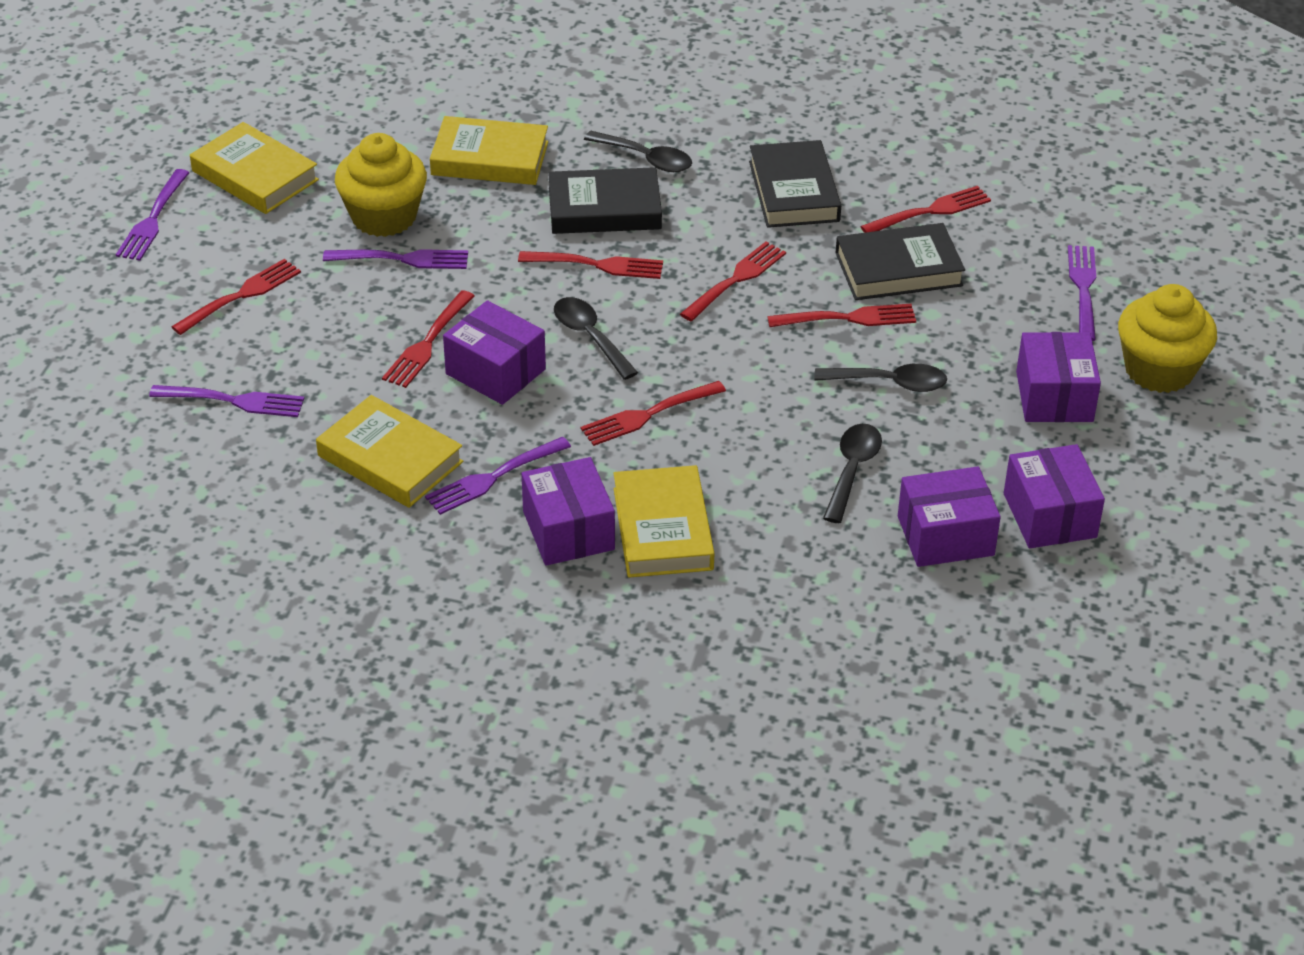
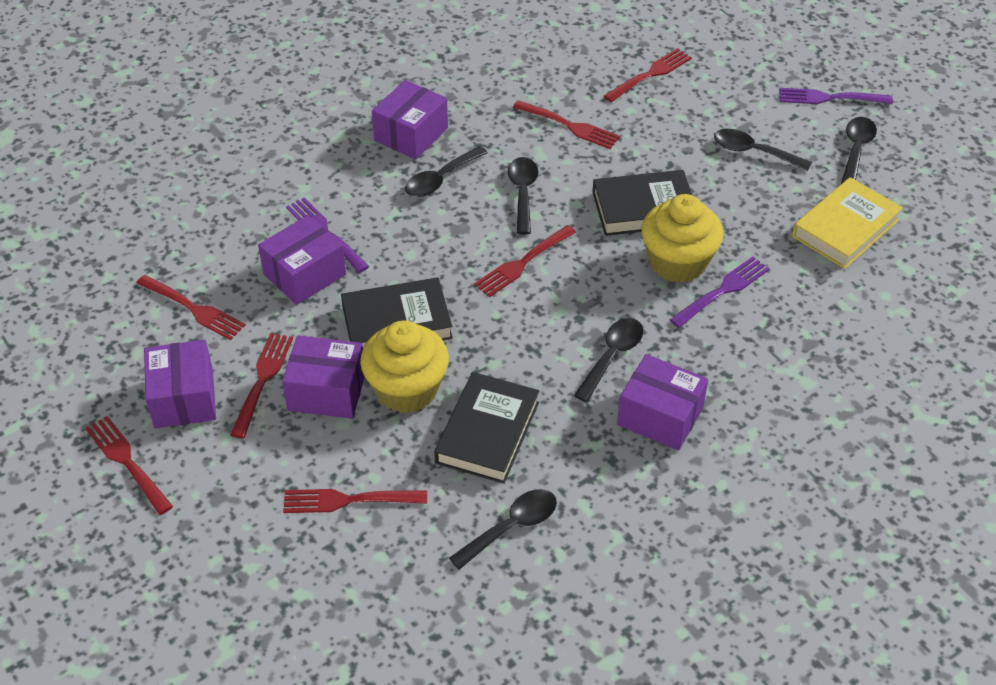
black spoon: 4 -> 6
purple fork: 5 -> 3
yellow book: 4 -> 1

